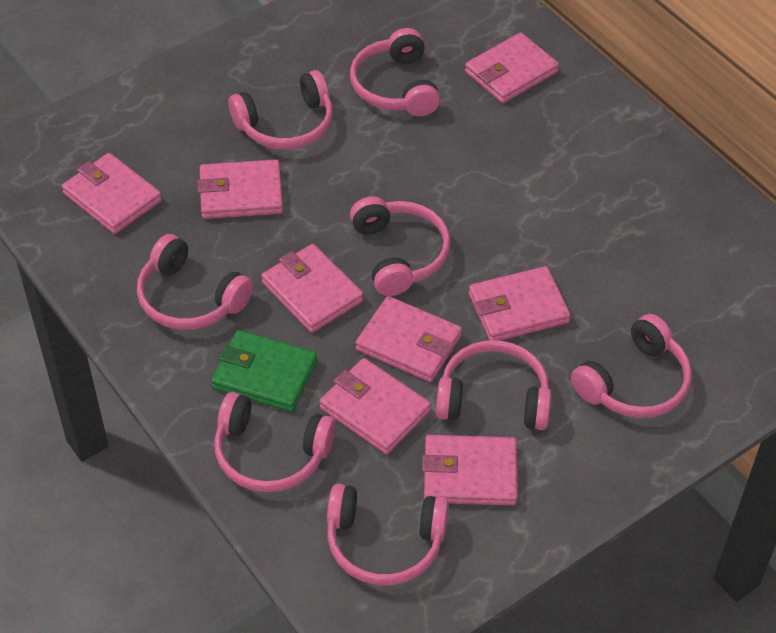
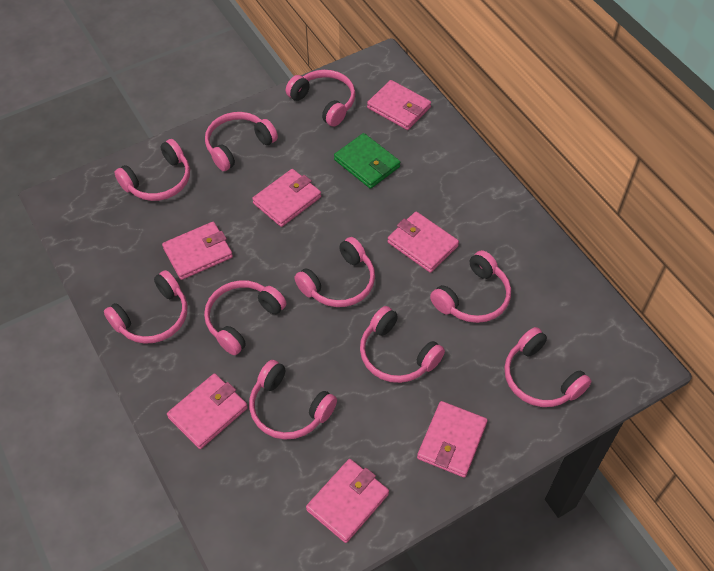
pink headphones: 8 -> 10
pink wallet: 8 -> 7

